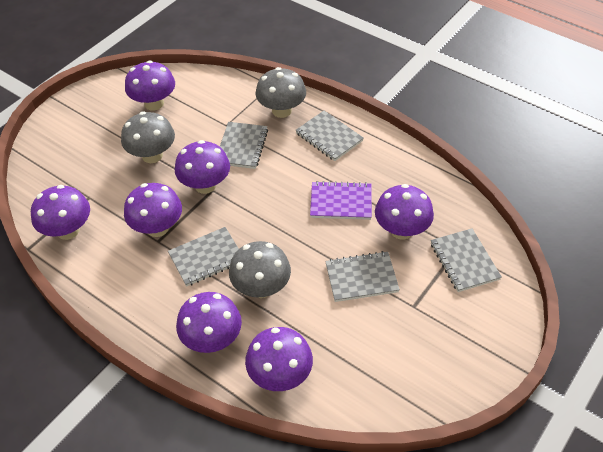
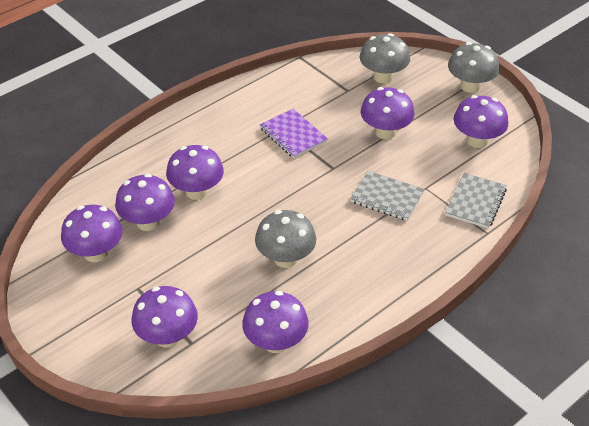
grey notebook: 5 -> 2

